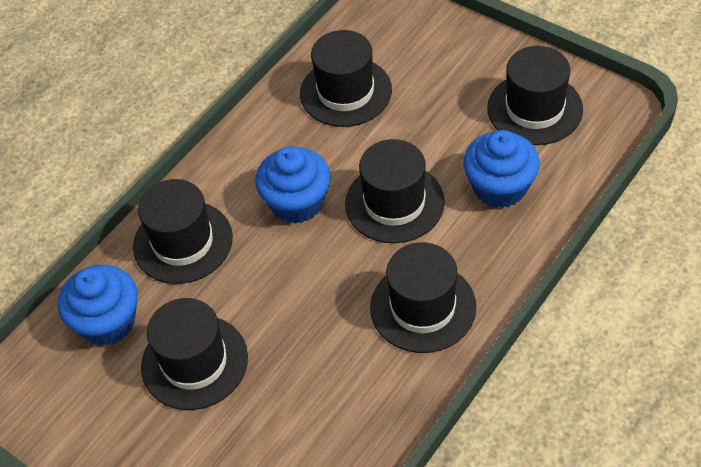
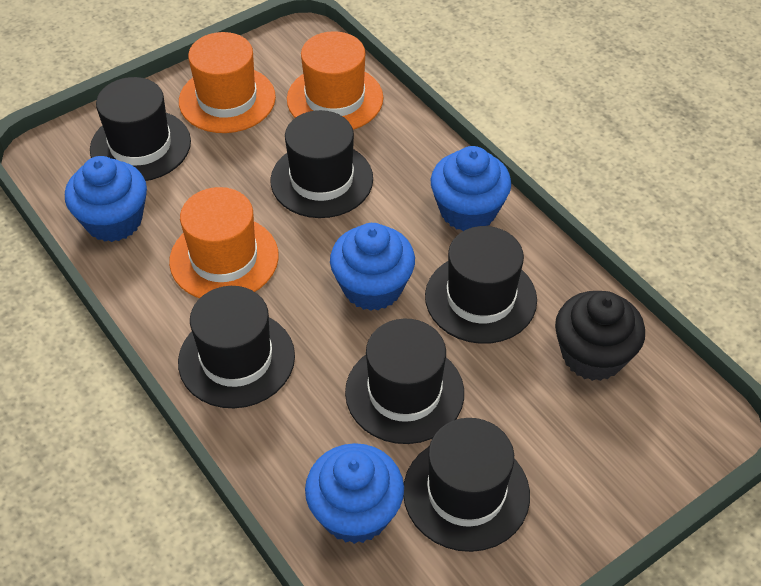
black cupcake: 0 -> 1
blue cupcake: 3 -> 4
orange hat: 0 -> 3

